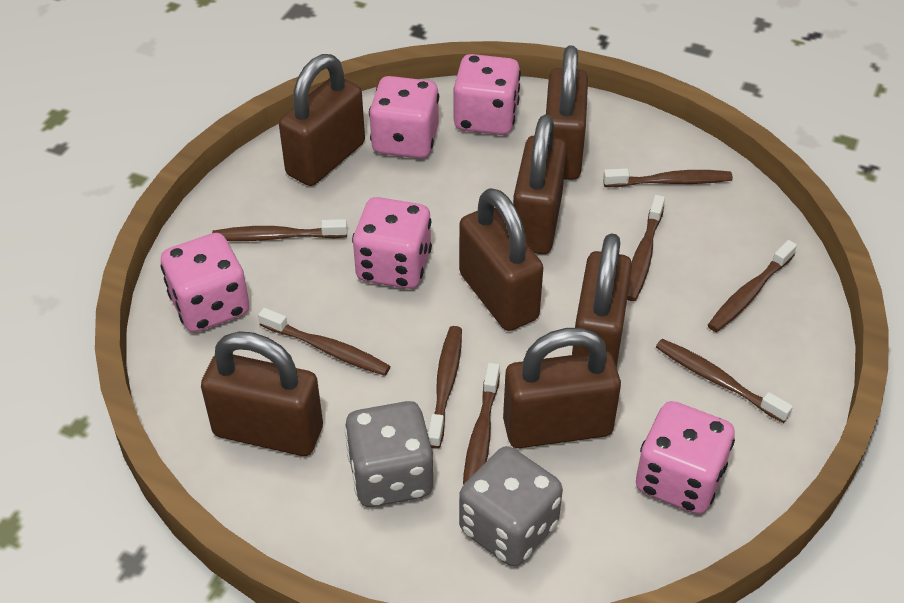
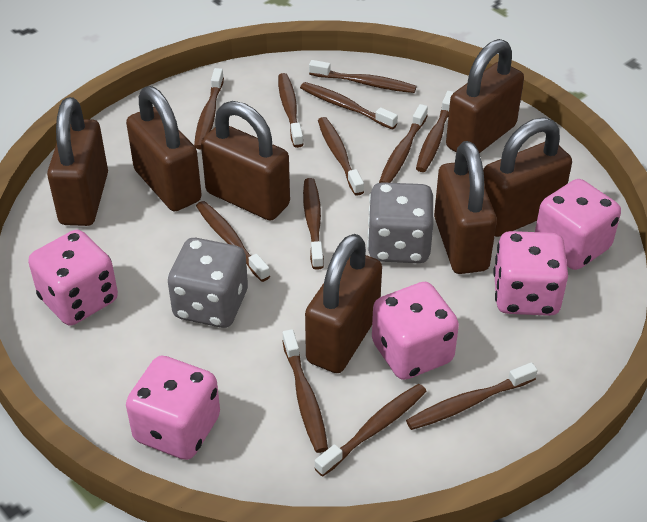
brown toothbrush: 8 -> 12

